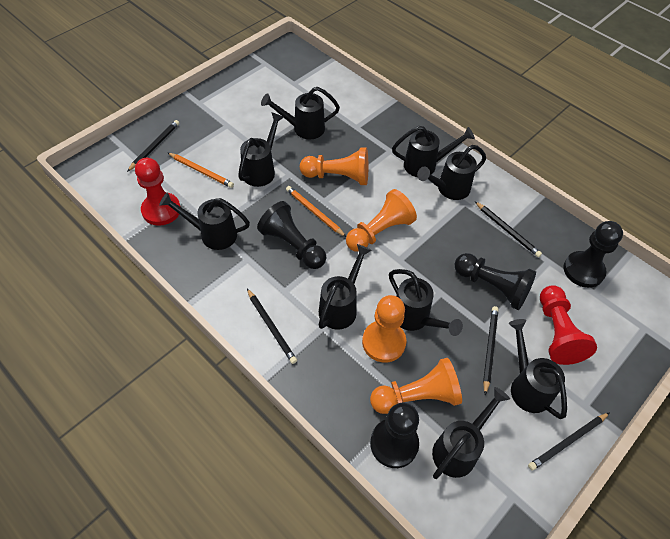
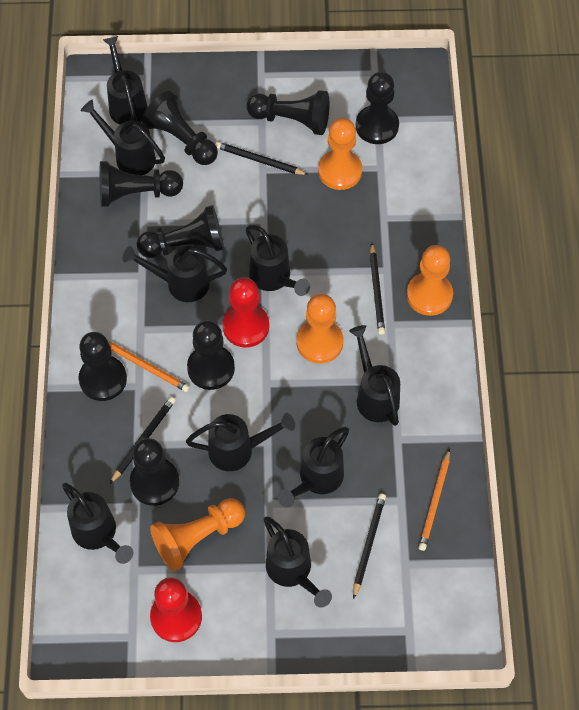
black pawn: 4 -> 8
black pencil: 5 -> 4

